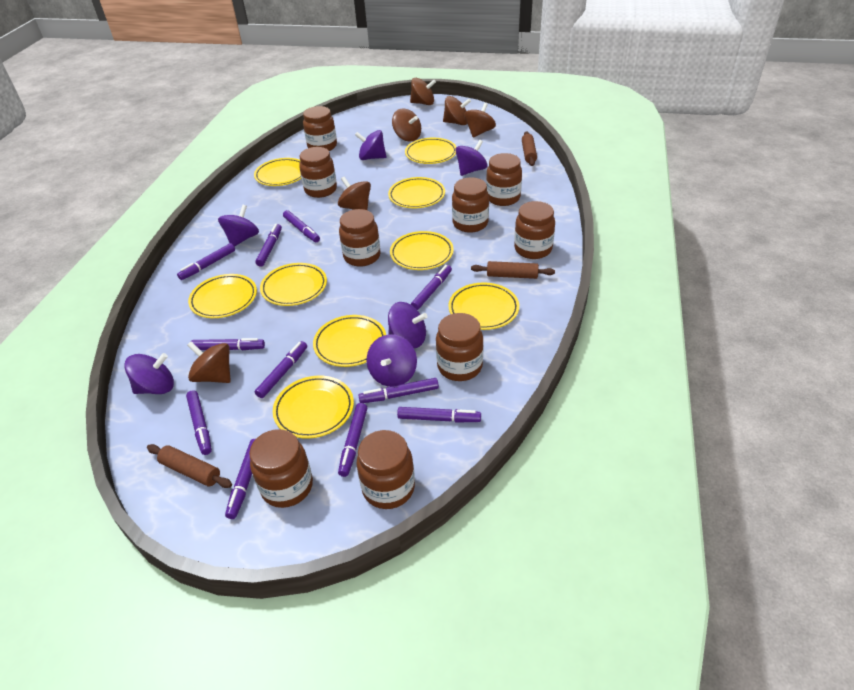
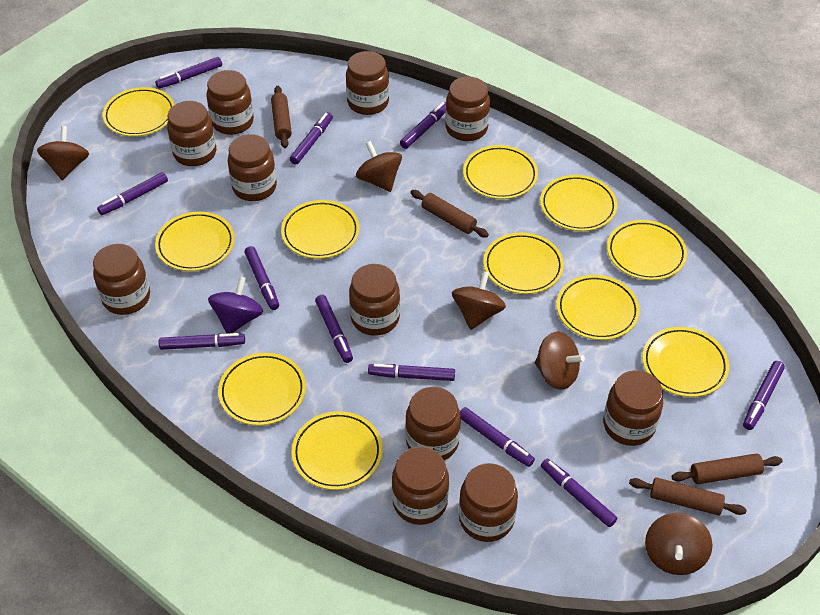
brown jar: 9 -> 11
brown rolling pin: 3 -> 4
brown spinning top: 6 -> 5
purple spinning top: 6 -> 1
yellow plate: 9 -> 11

